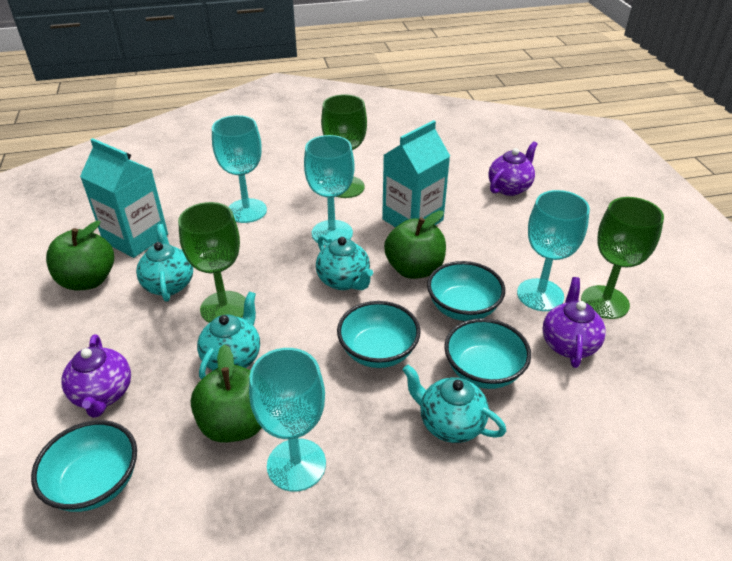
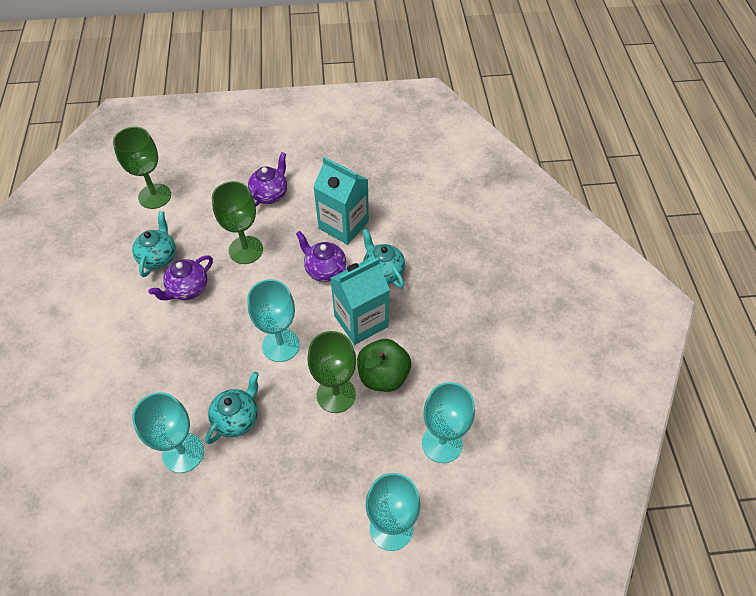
green apple: 3 -> 1
turquoise bowl: 4 -> 0
turquoise teapot: 4 -> 3

